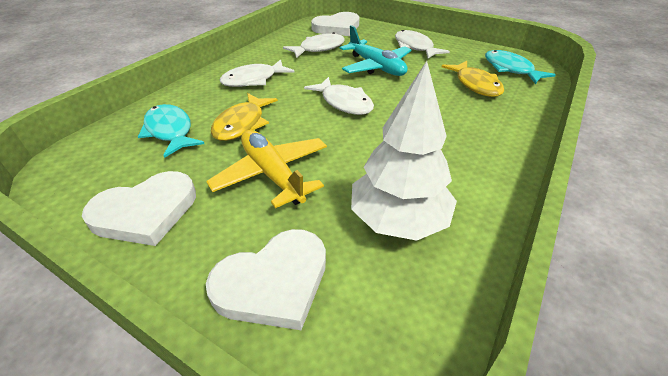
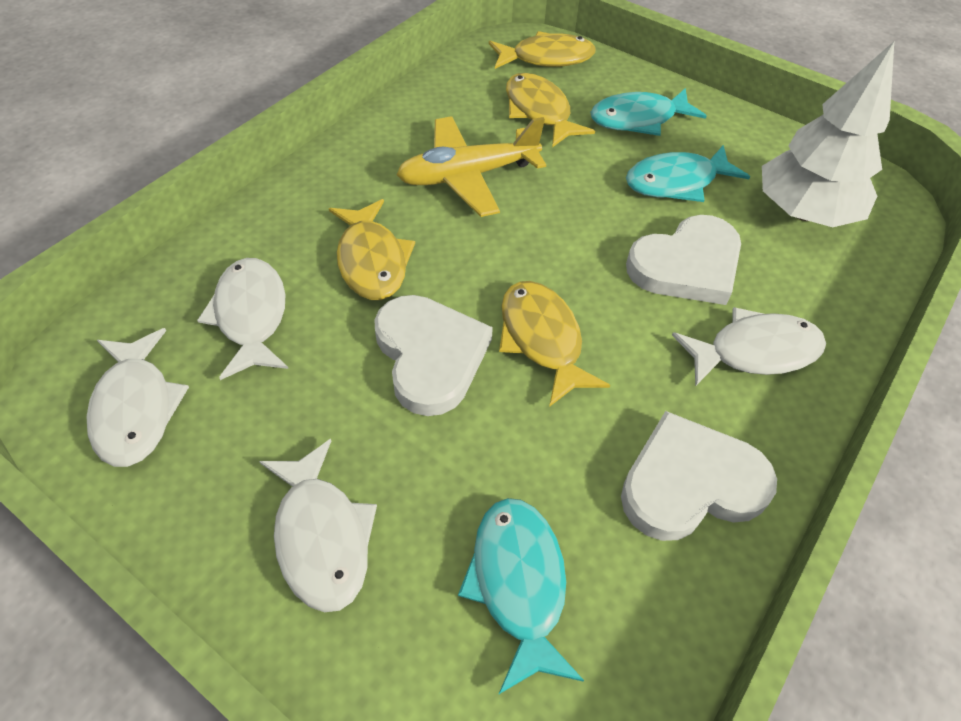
turquoise fish: 2 -> 3
turquoise plane: 1 -> 0
yellow fish: 2 -> 4

